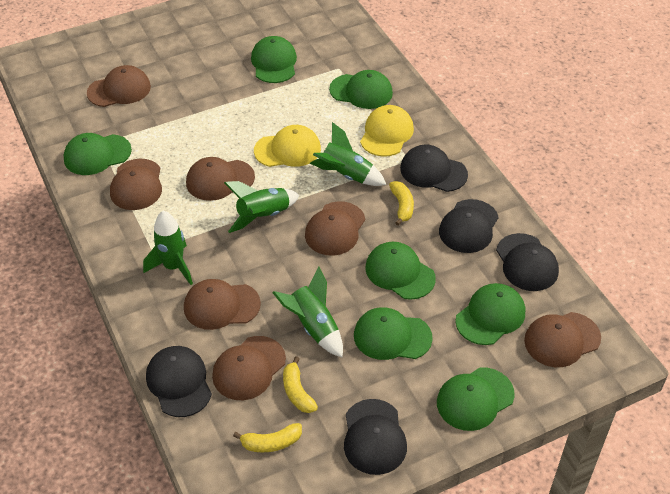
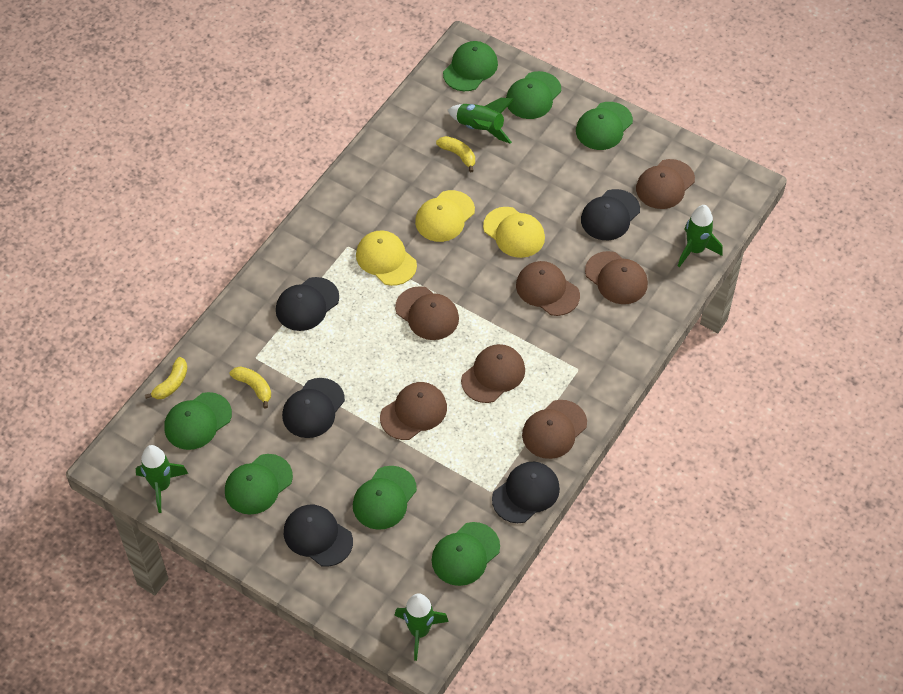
yellow cap: 2 -> 3

